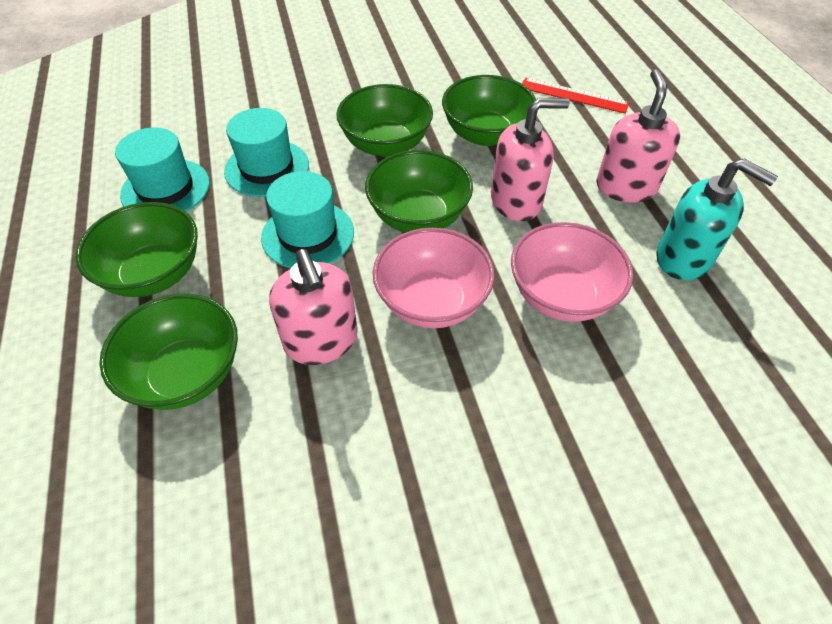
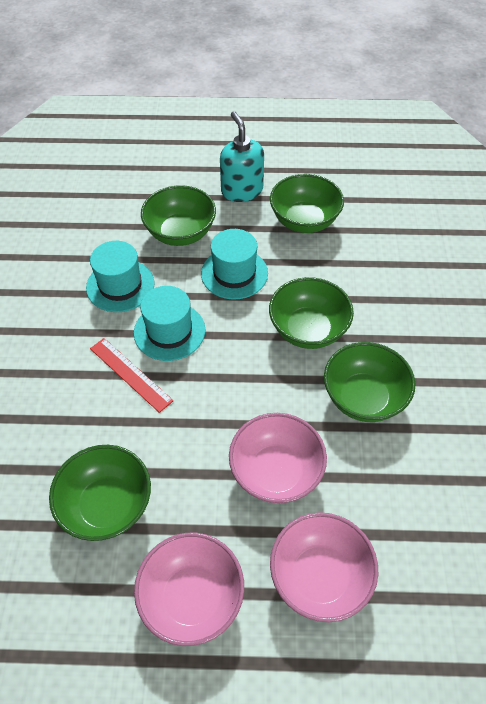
pink bowl: 2 -> 3
pink soap dispenser: 3 -> 0

